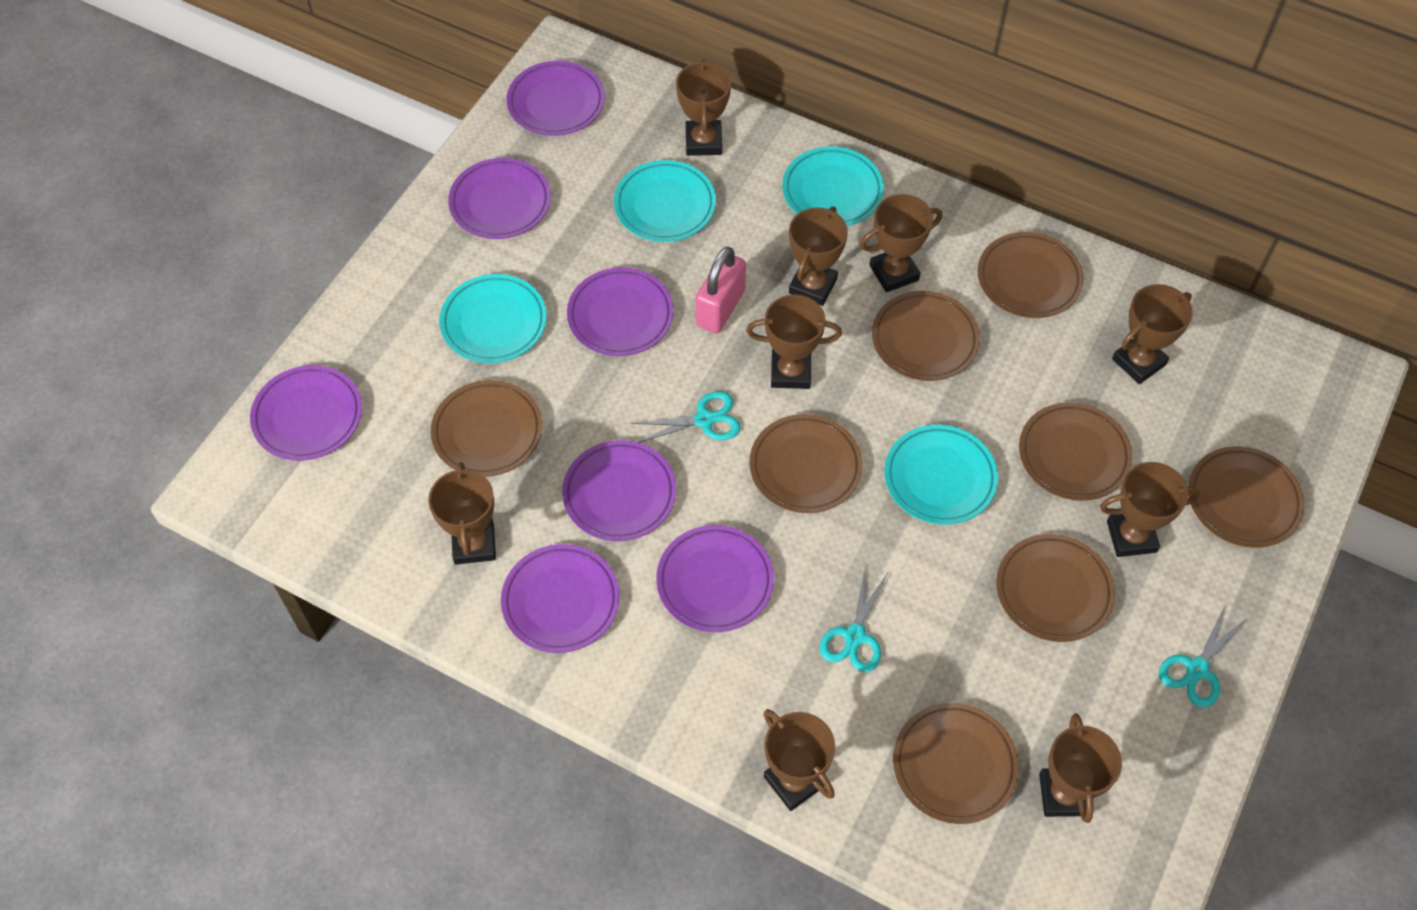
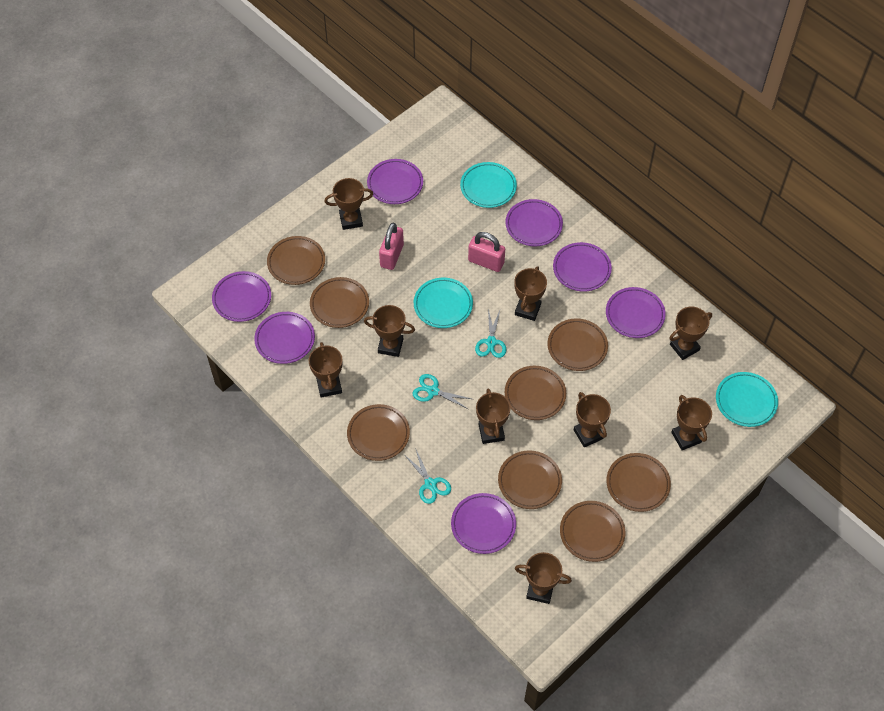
pink padlock: 1 -> 2
turquoise plate: 4 -> 3

